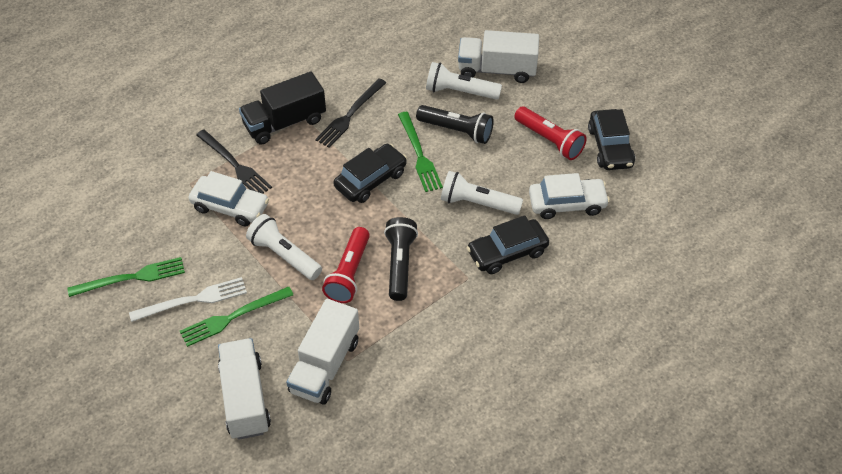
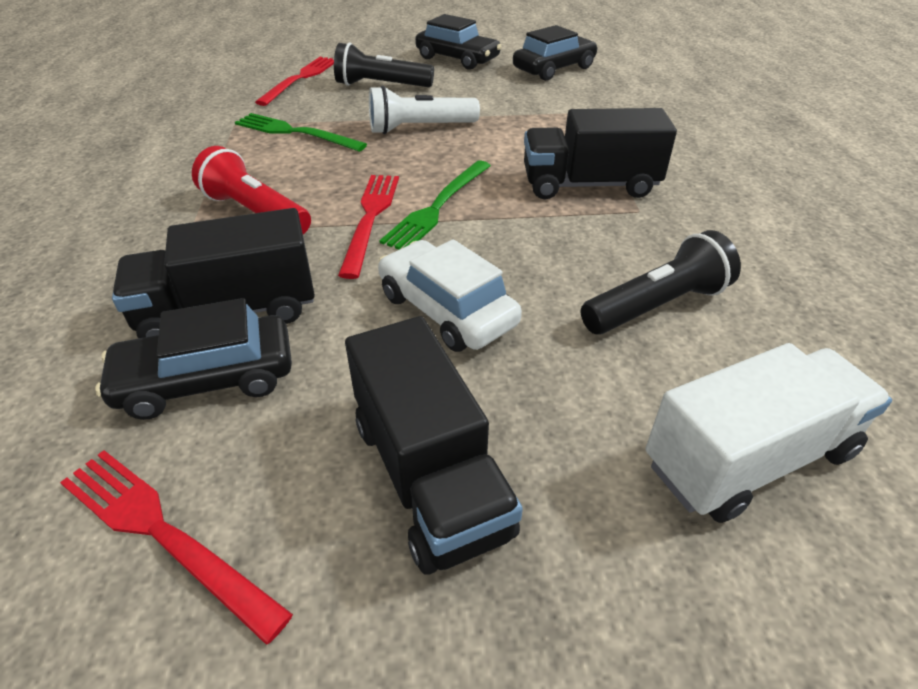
black fork: 2 -> 0
black truck: 1 -> 3
green fork: 3 -> 2
red flashlight: 2 -> 1
red fork: 0 -> 3
white car: 2 -> 1
white flashlight: 3 -> 1
white fork: 1 -> 0
white truck: 3 -> 1

